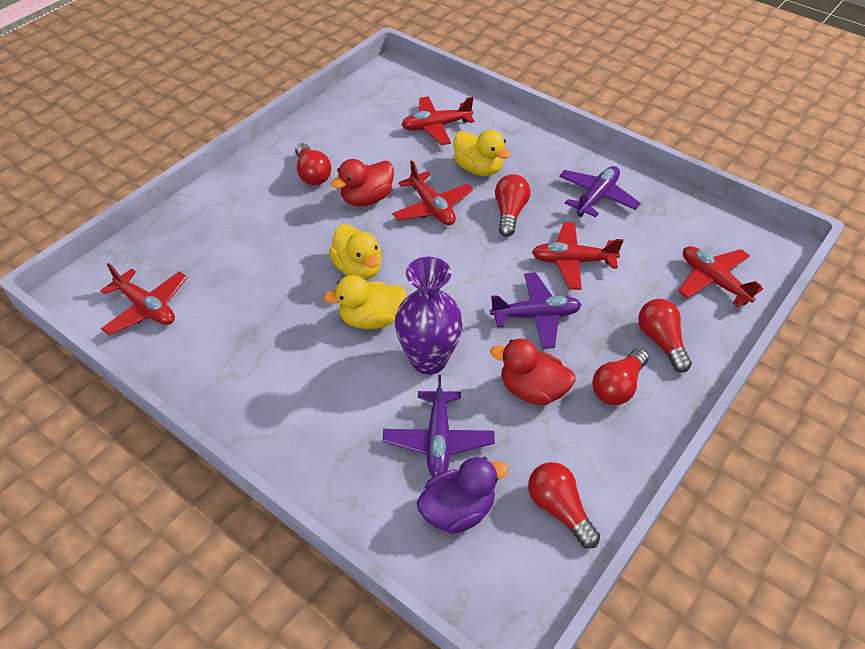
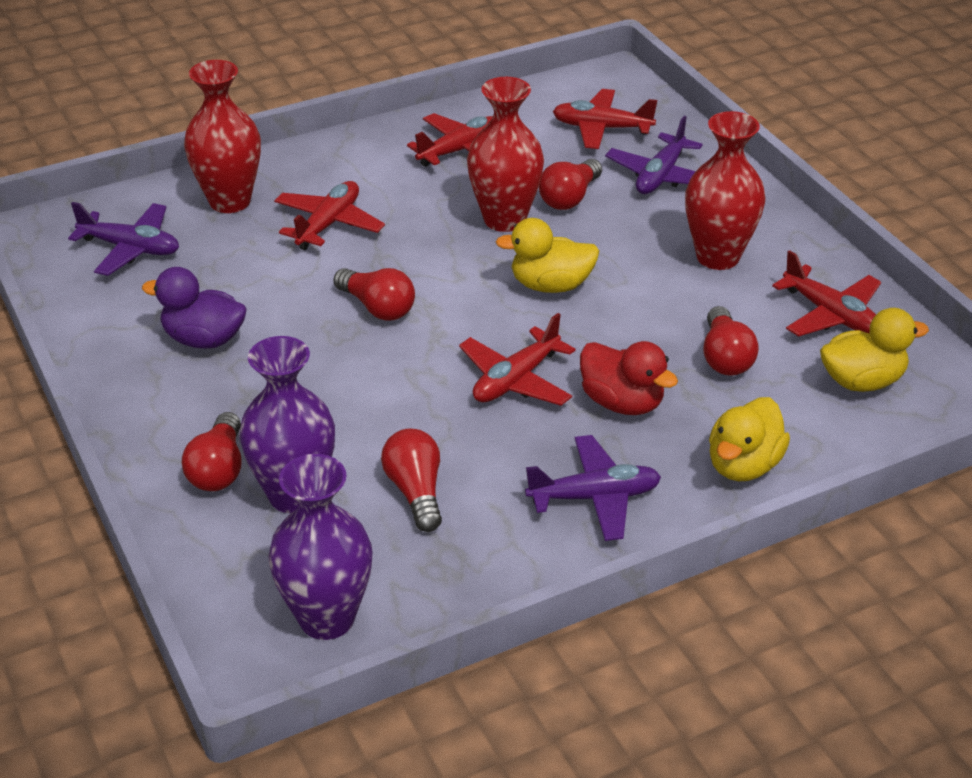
purple vase: 1 -> 2
red duck: 2 -> 1
red vase: 0 -> 3

